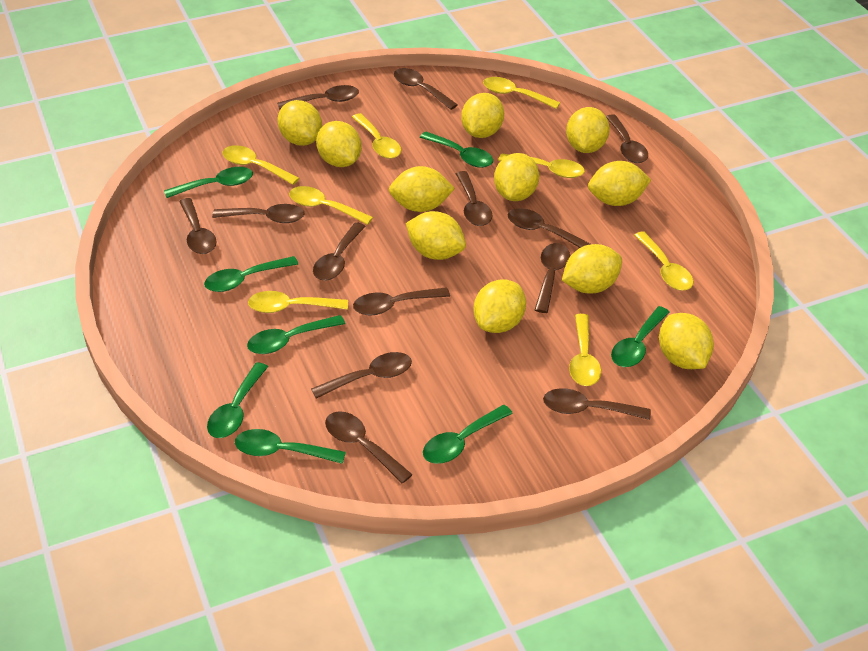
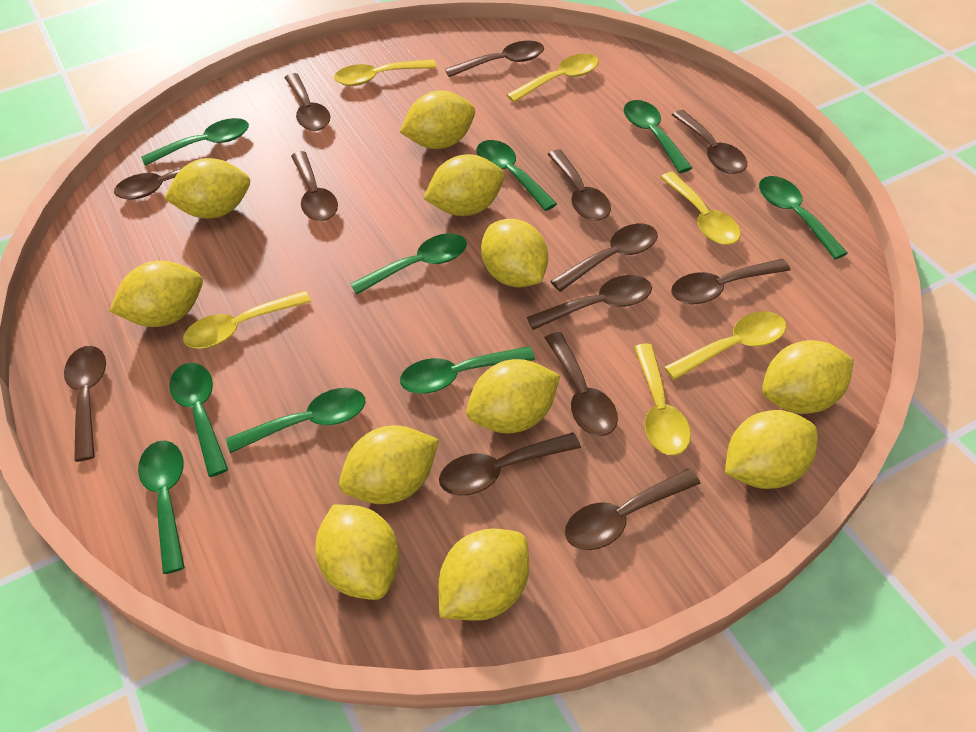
green spoon: 8 -> 9
yellow spoon: 8 -> 6

